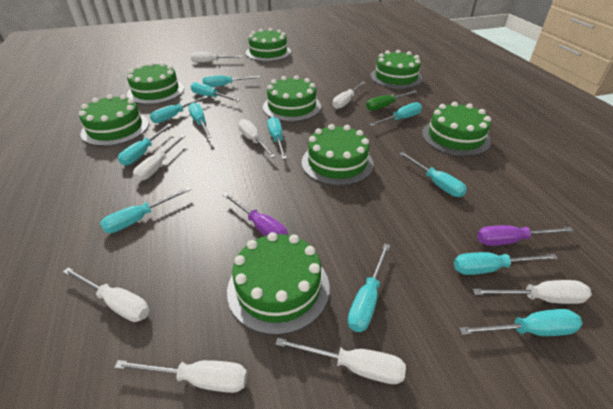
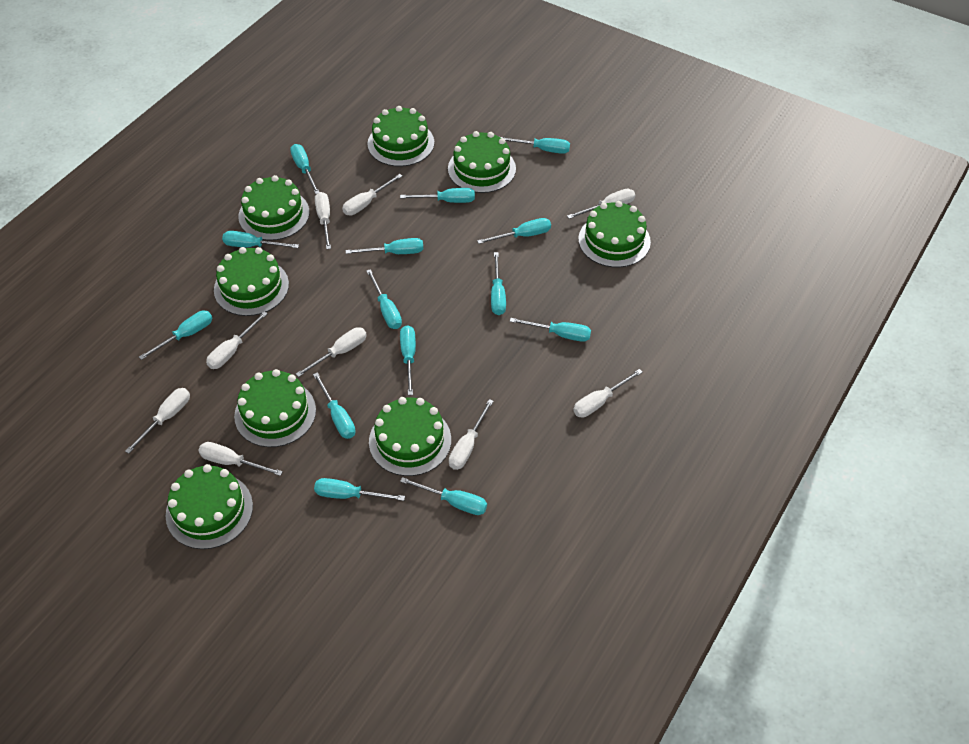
green screwdriver: 1 -> 0
purple screwdriver: 2 -> 0
turquoise screwdriver: 12 -> 14
white screwdriver: 8 -> 9

